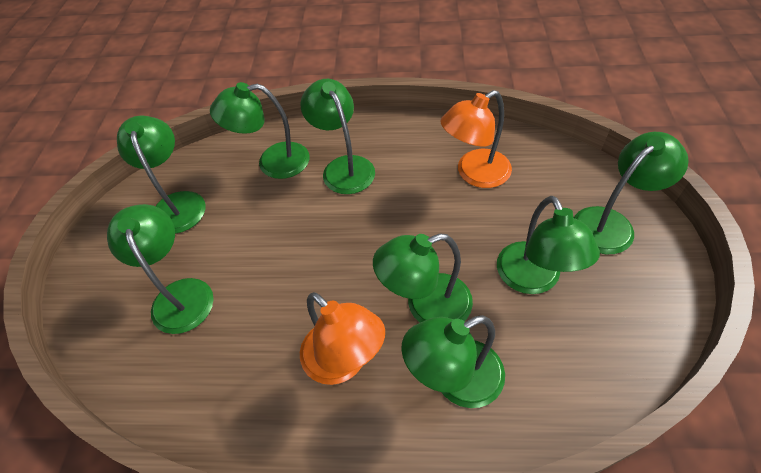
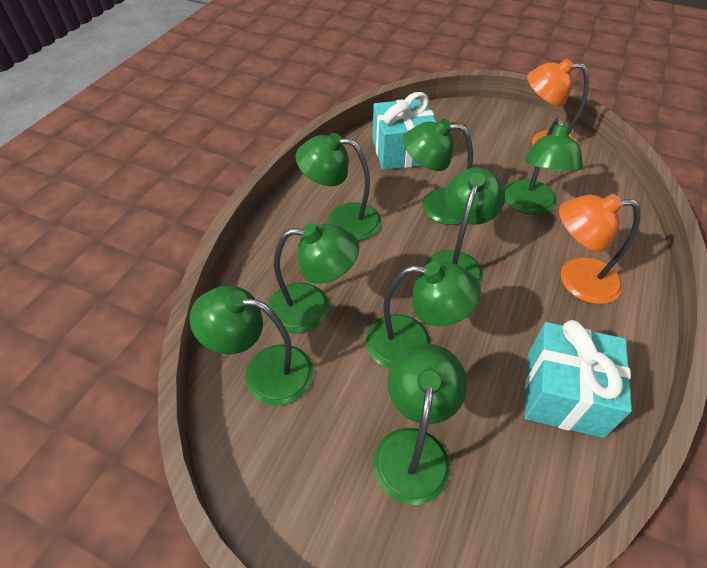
turquoise gift: 0 -> 2

